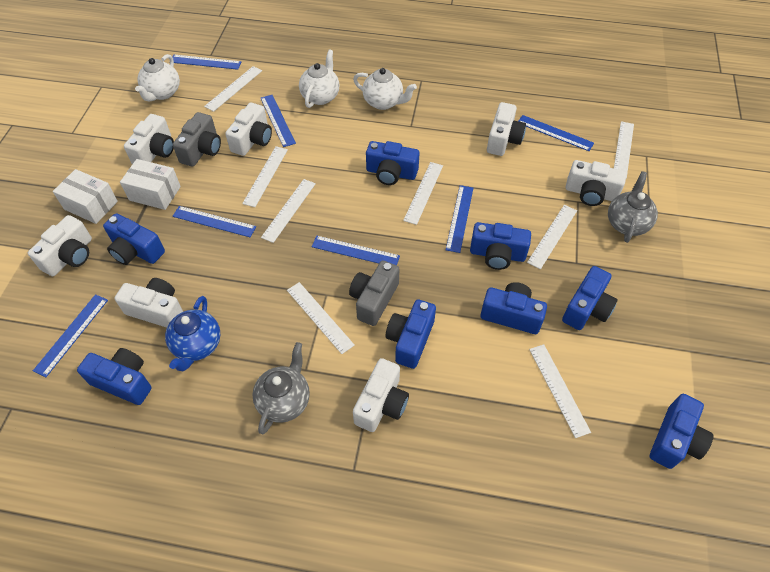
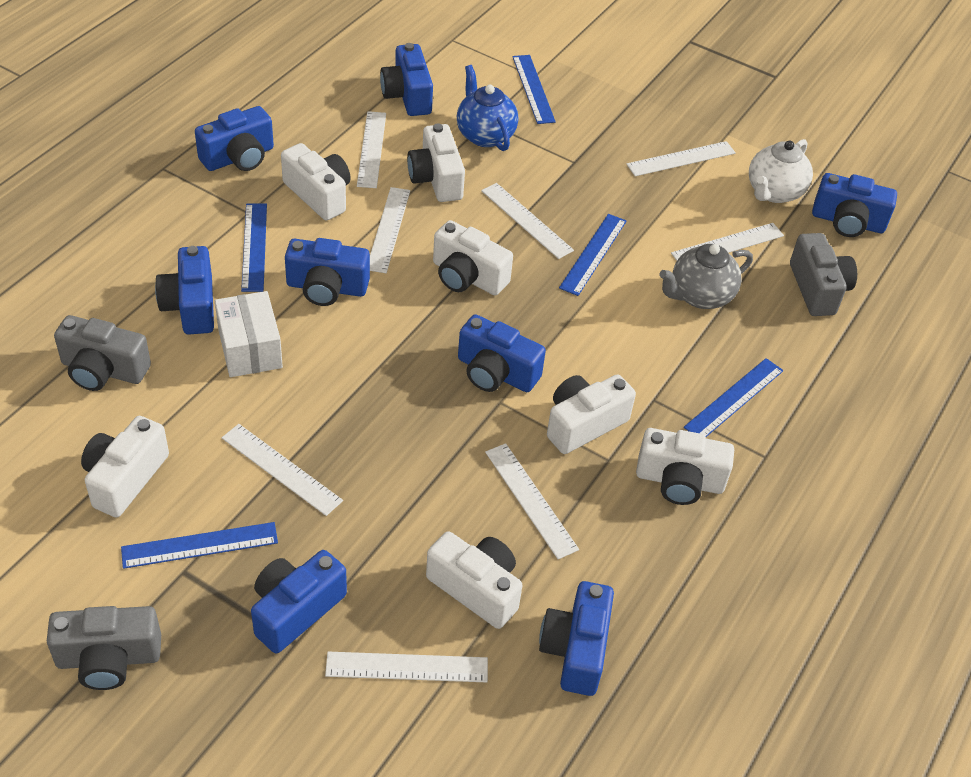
blue ruler: 7 -> 5
grey camera: 2 -> 3
grey teapot: 2 -> 1
white box: 2 -> 1
white teapot: 3 -> 1

